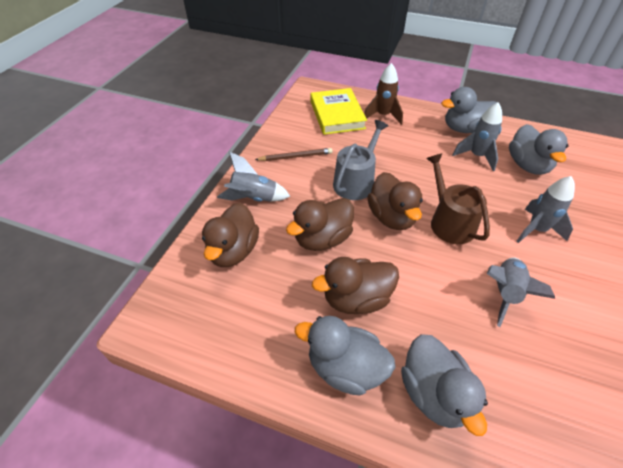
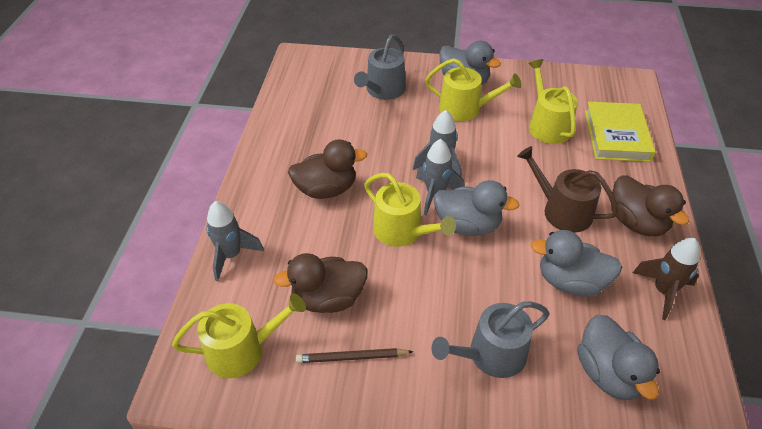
brown duck: 4 -> 3
grey rocket: 4 -> 3
grey watering can: 1 -> 2
yellow watering can: 0 -> 4

